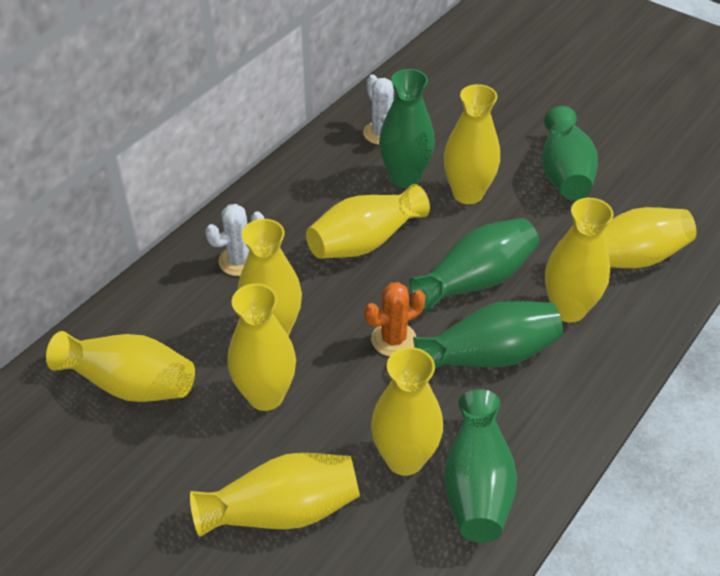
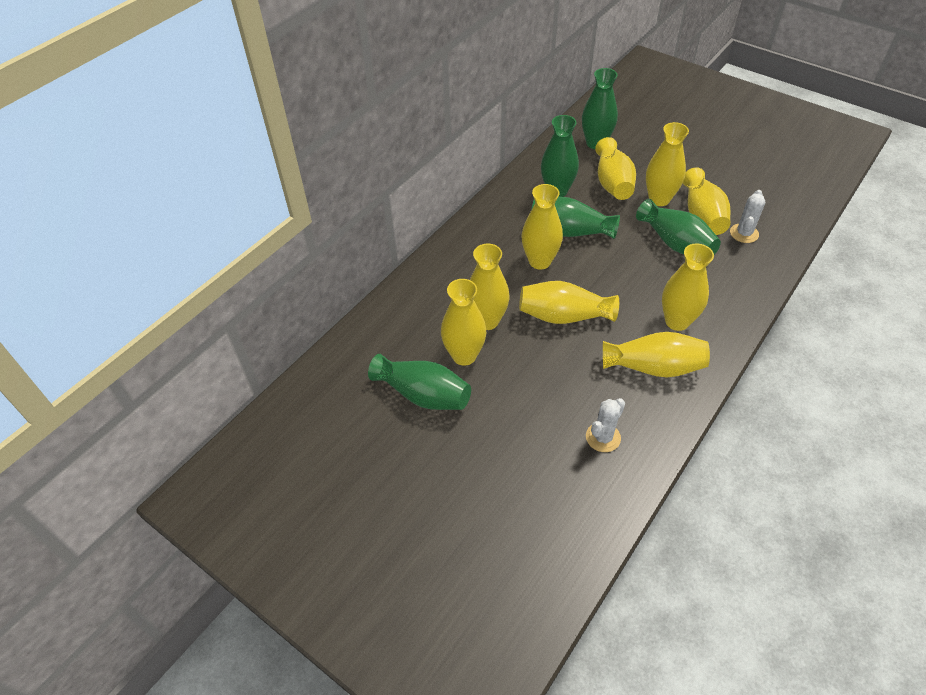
orange cactus: 1 -> 0

